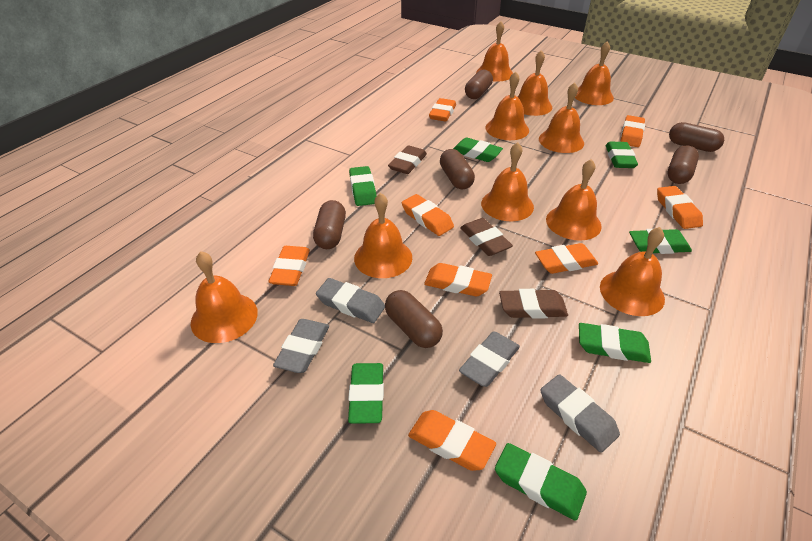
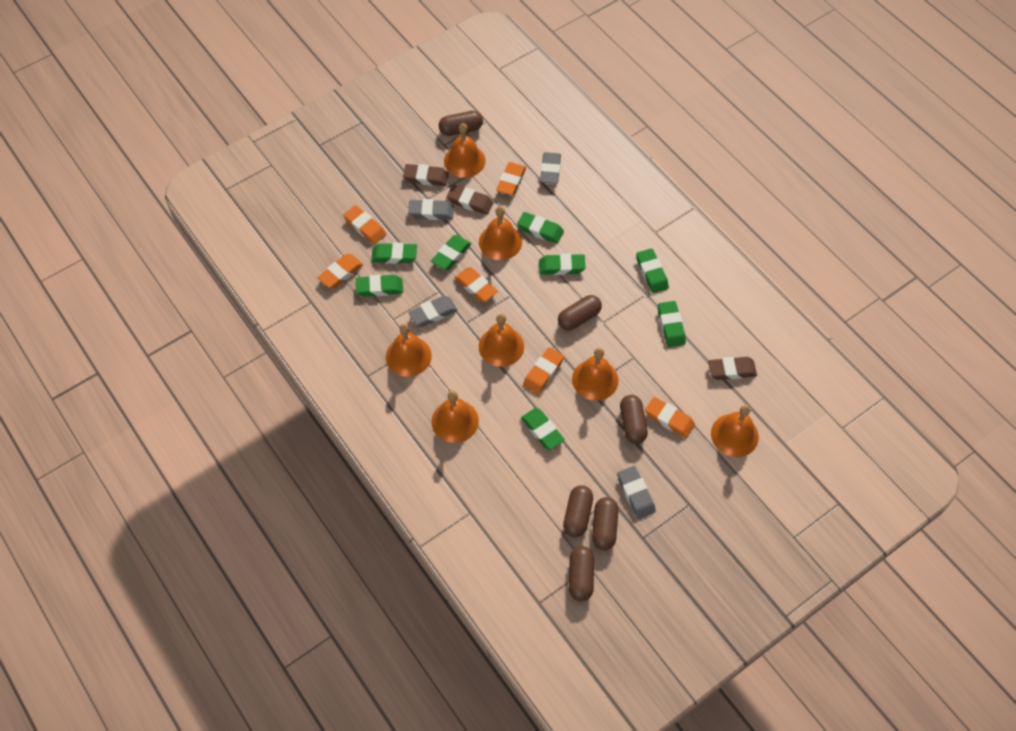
green eraser: 7 -> 8
orange bell: 10 -> 7
orange eraser: 8 -> 6

